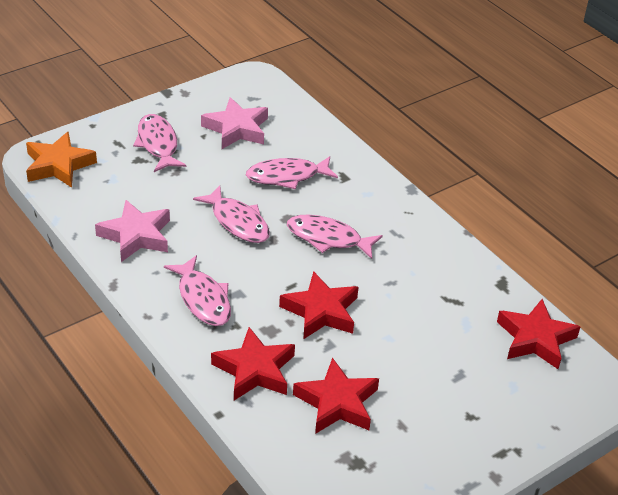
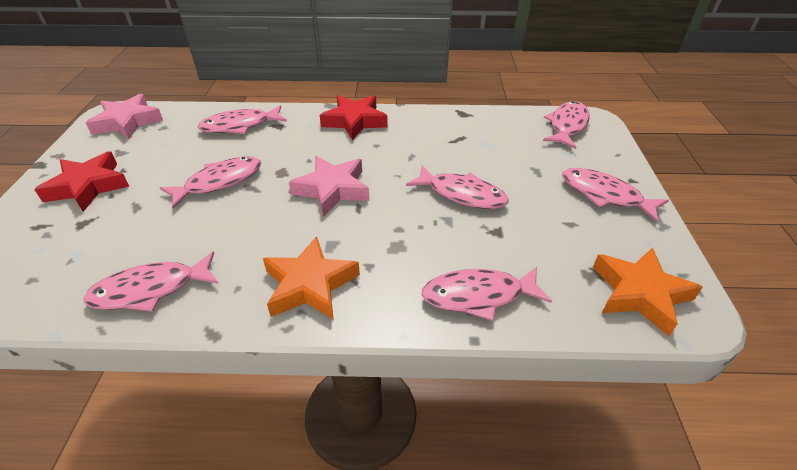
orange star: 1 -> 2
pink fish: 5 -> 7
red star: 4 -> 2

